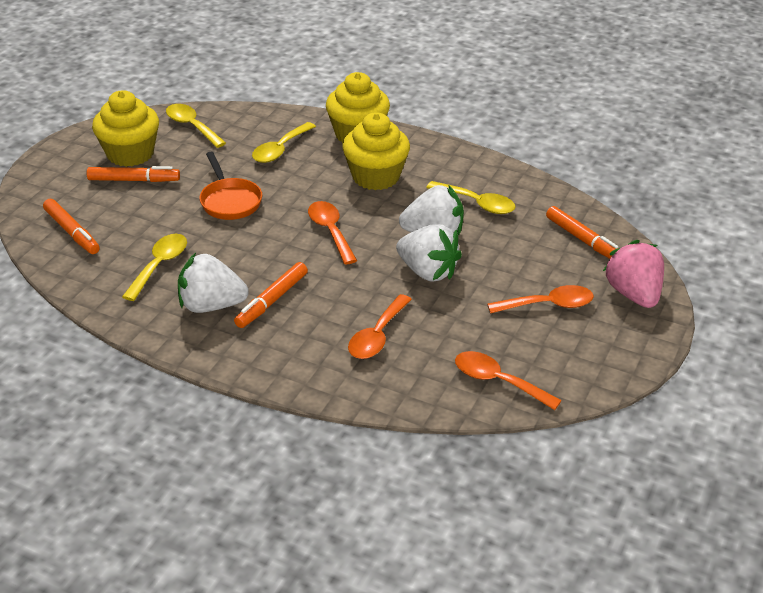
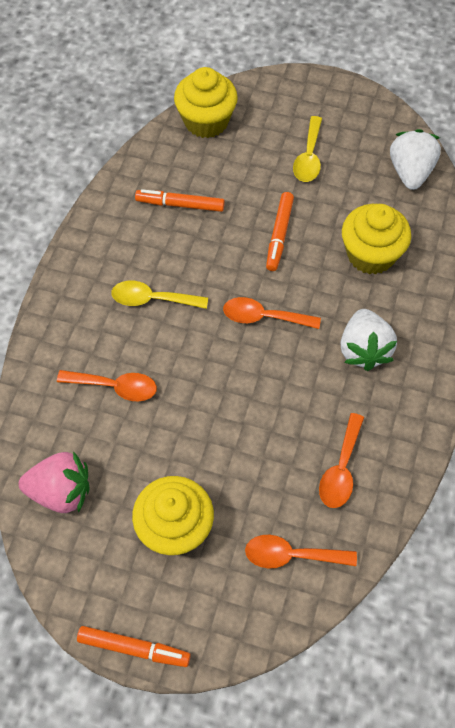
orange marker: 4 -> 3
orange pan: 1 -> 0
white strawberry: 3 -> 2
yellow spoon: 4 -> 2

